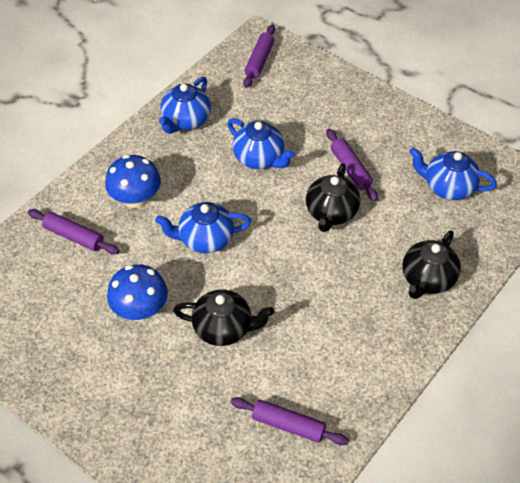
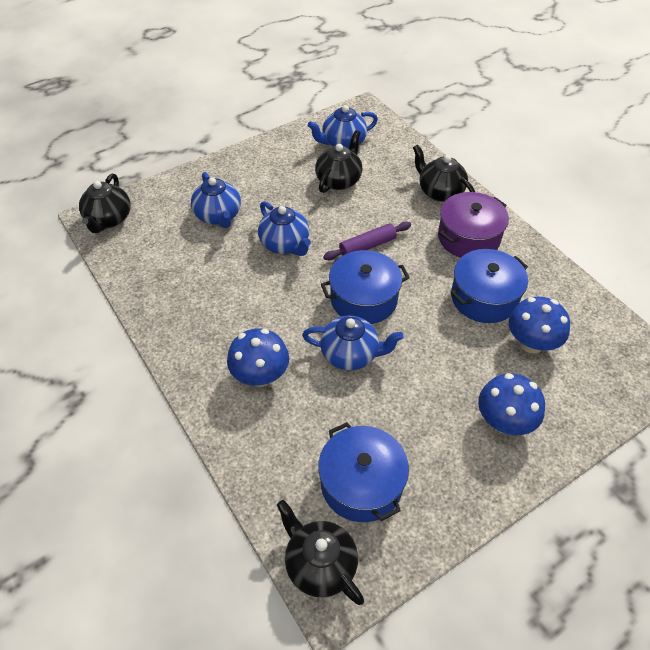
black teapot: 3 -> 4
blue mushroom: 2 -> 3
blue pot: 0 -> 3
purple pot: 0 -> 1
purple rolling pin: 4 -> 1

